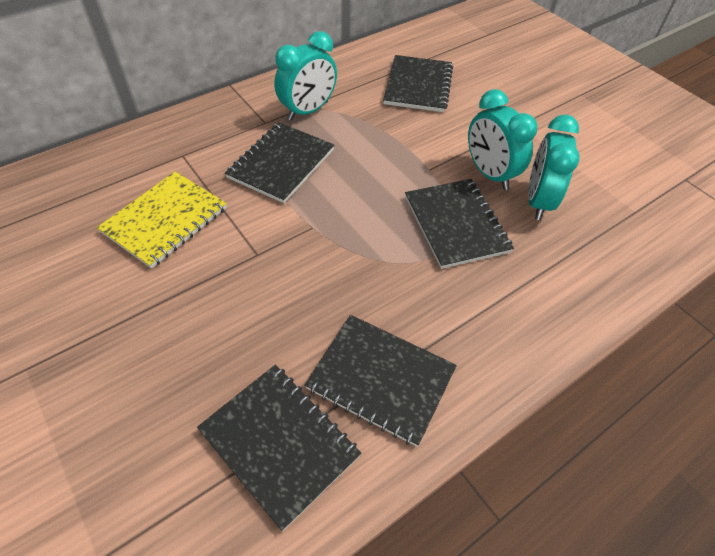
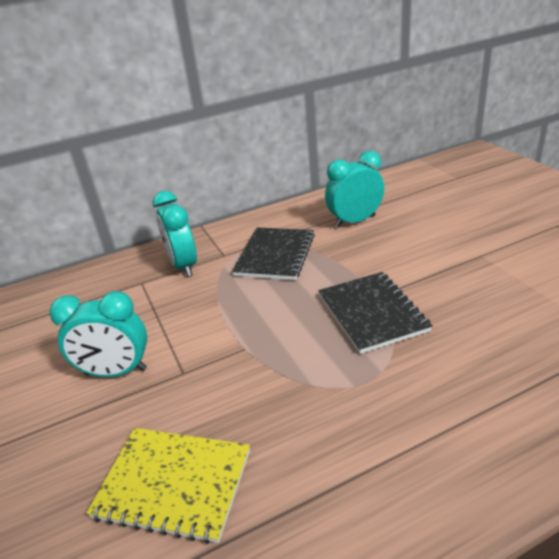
black notebook: 5 -> 2

